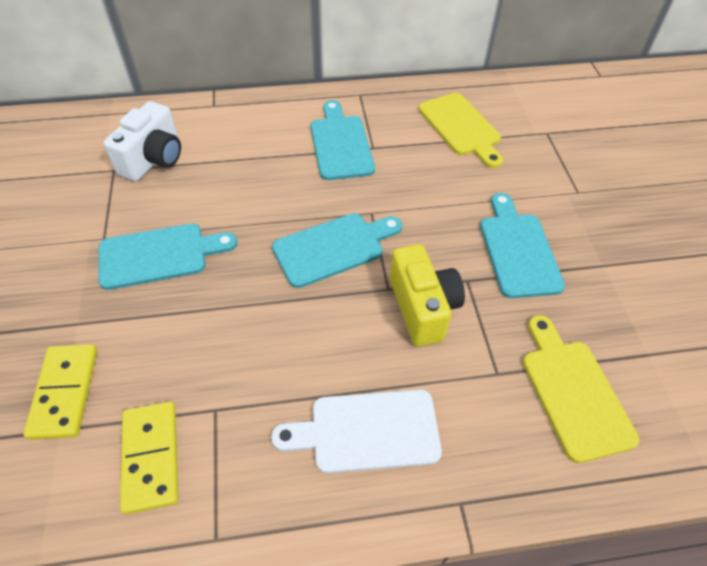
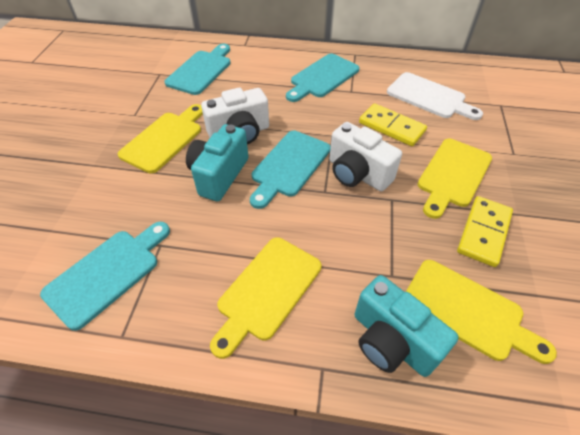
turquoise camera: 0 -> 2
white camera: 1 -> 2
yellow camera: 1 -> 0
yellow cutting board: 2 -> 4

